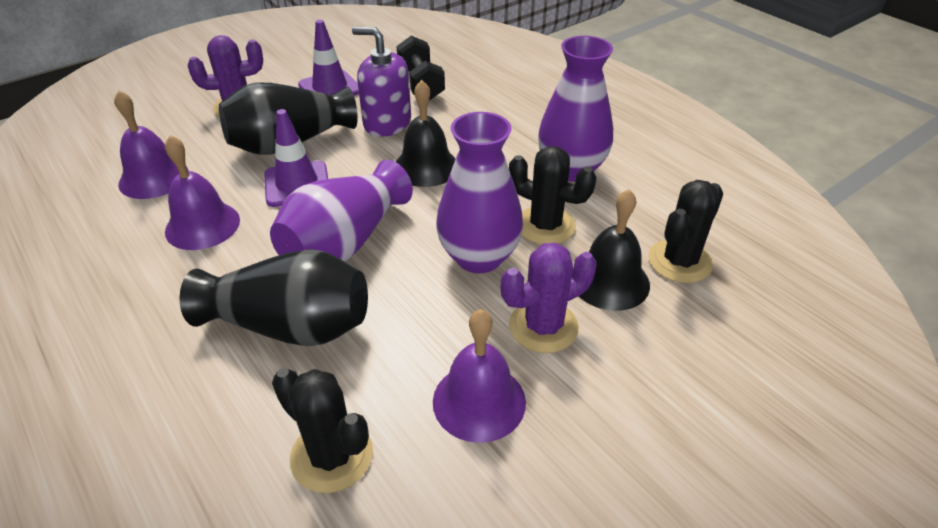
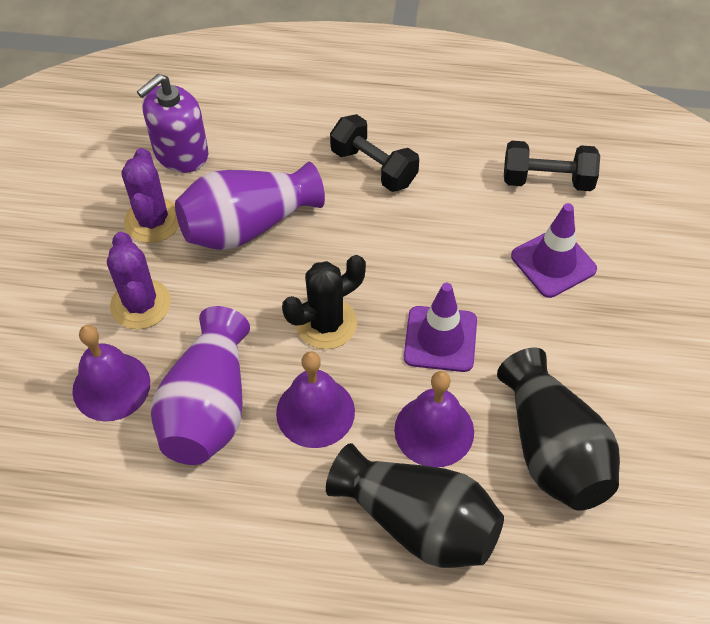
black bell: 2 -> 0
black cactus: 3 -> 1
black dumbbell: 1 -> 2
purple vase: 3 -> 2

